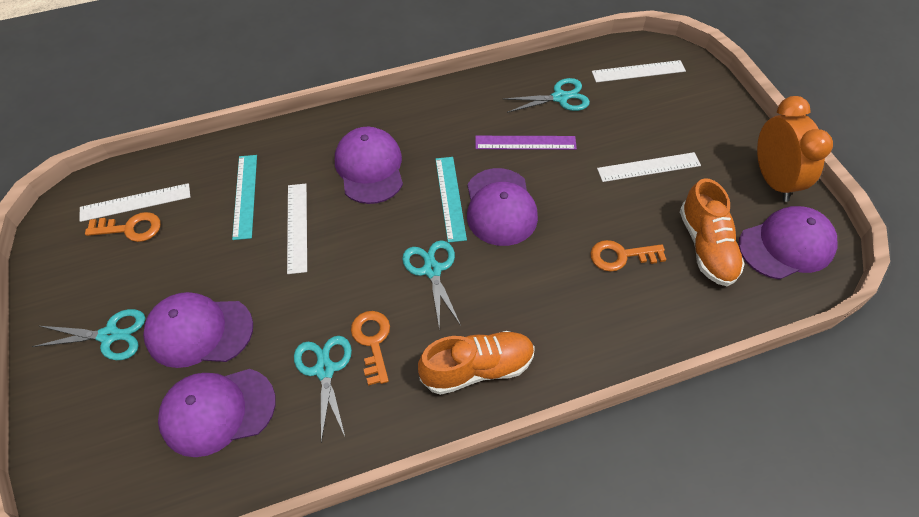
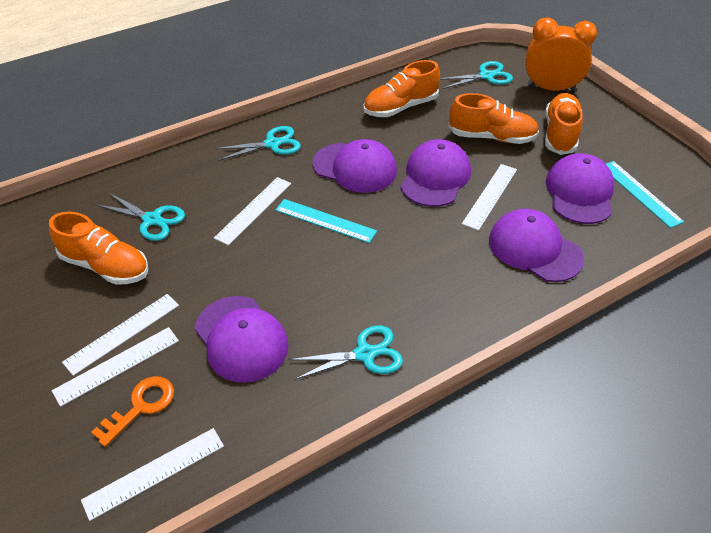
orange key: 3 -> 1
orange shoe: 2 -> 4
purple ruler: 1 -> 0
white ruler: 4 -> 5

